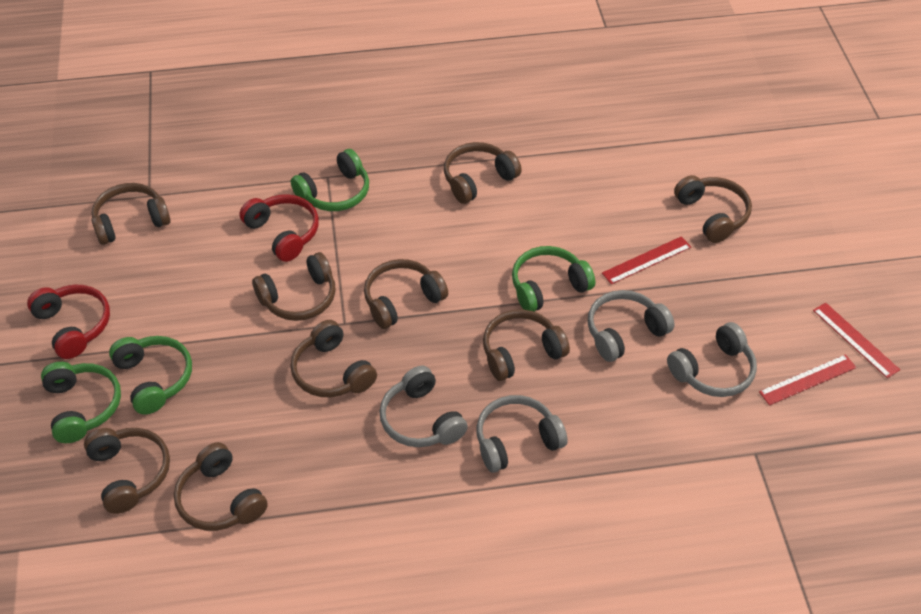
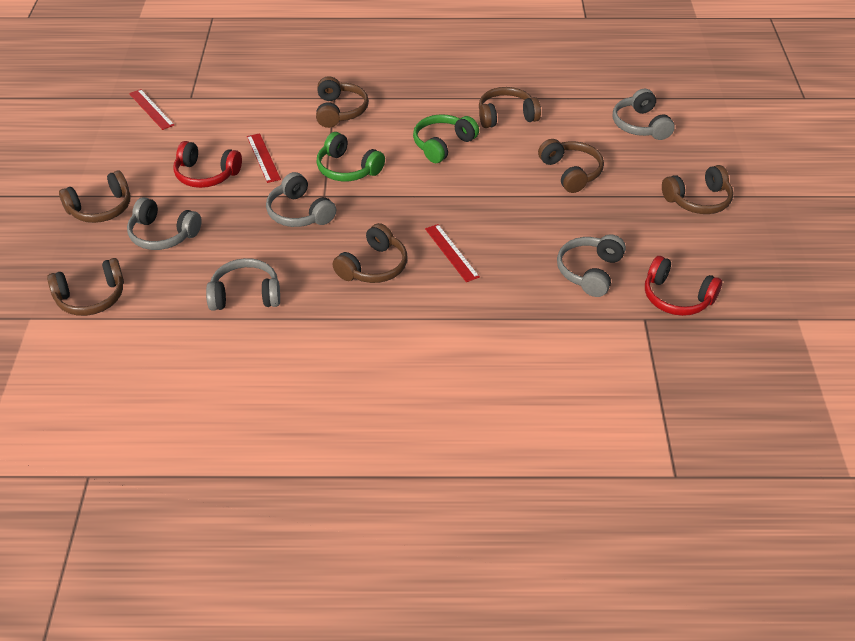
brown headphones: 9 -> 7
green headphones: 4 -> 2
grey headphones: 4 -> 5

